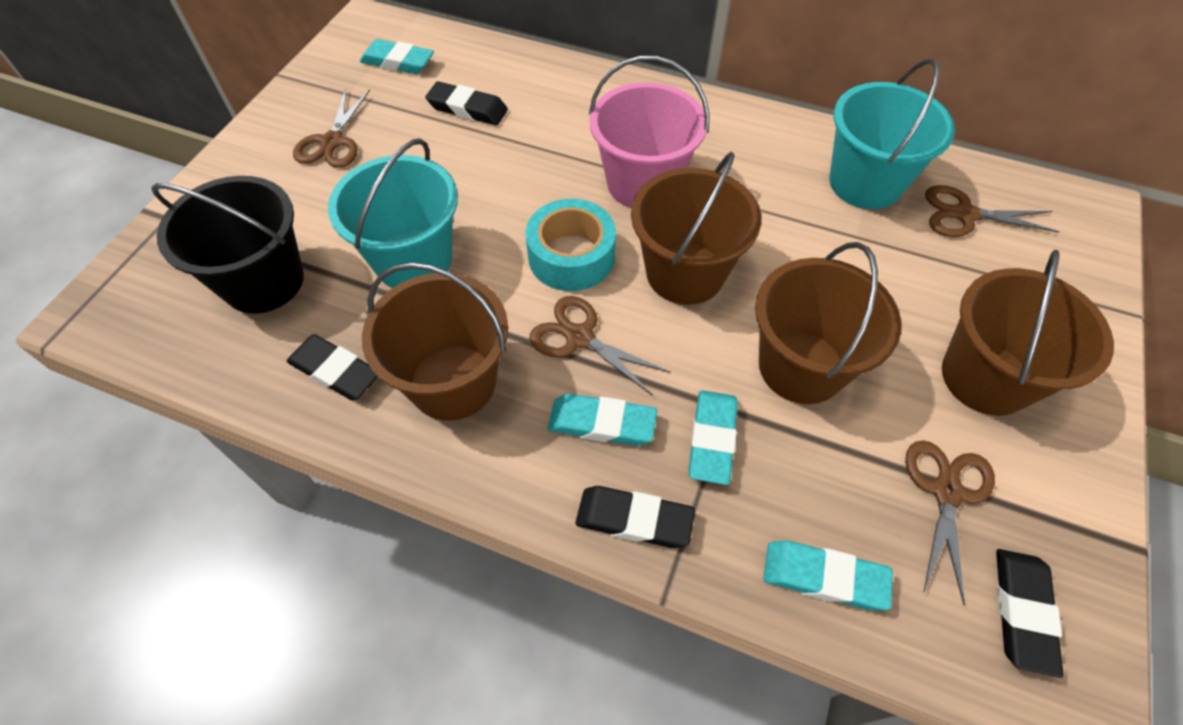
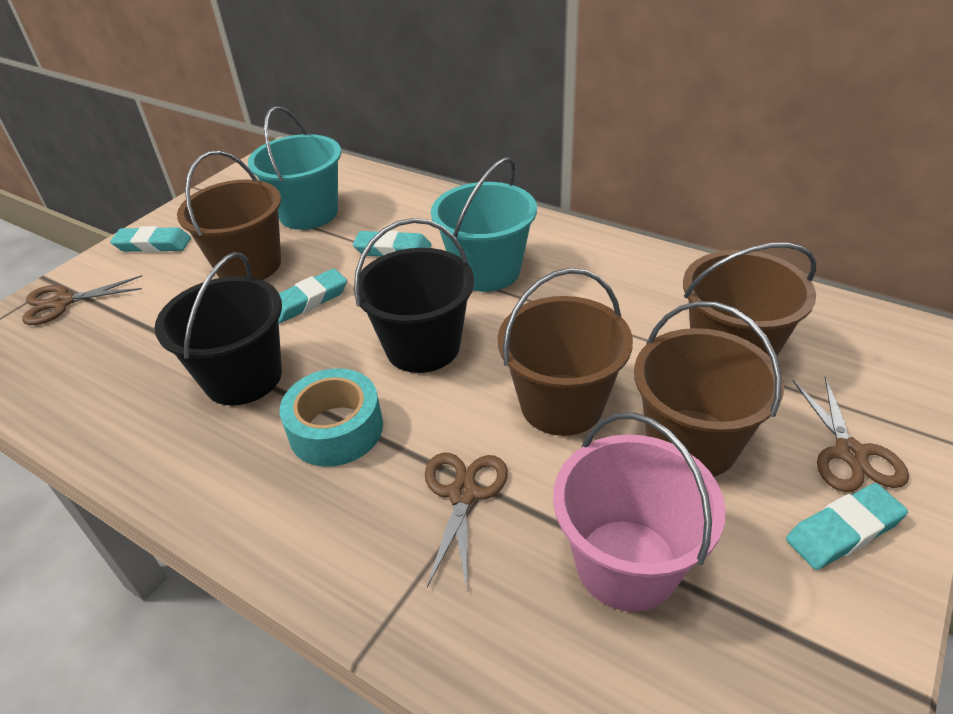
black bucket: 1 -> 2
black eraser: 4 -> 0
brown scissors: 4 -> 3

